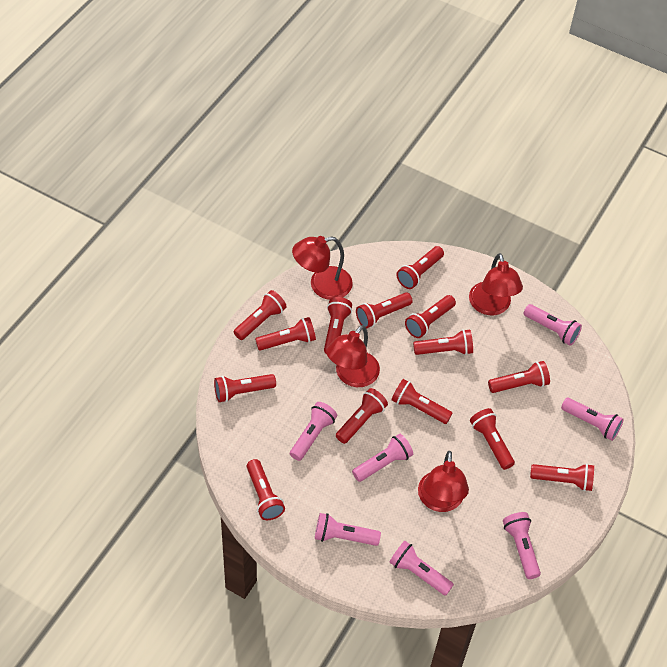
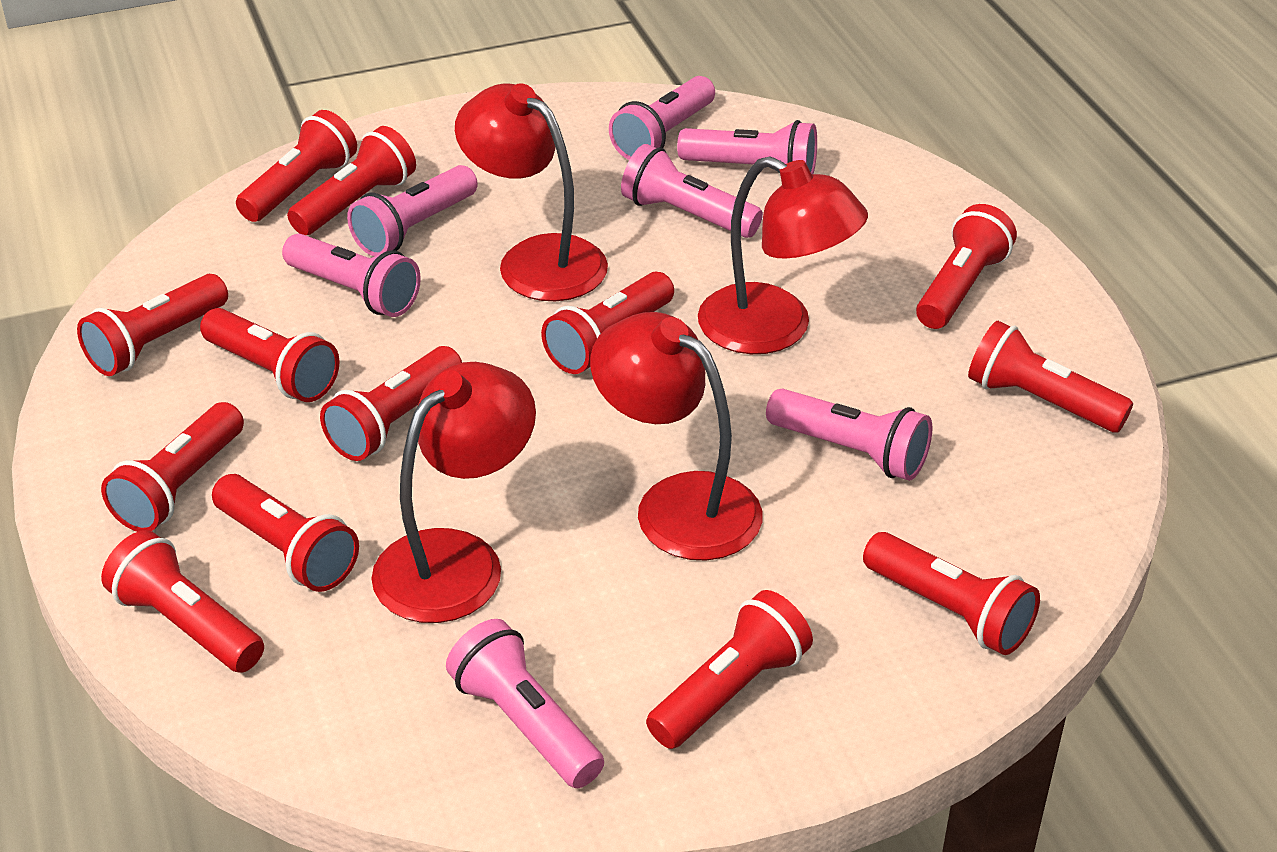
red flashlight: 14 -> 13

